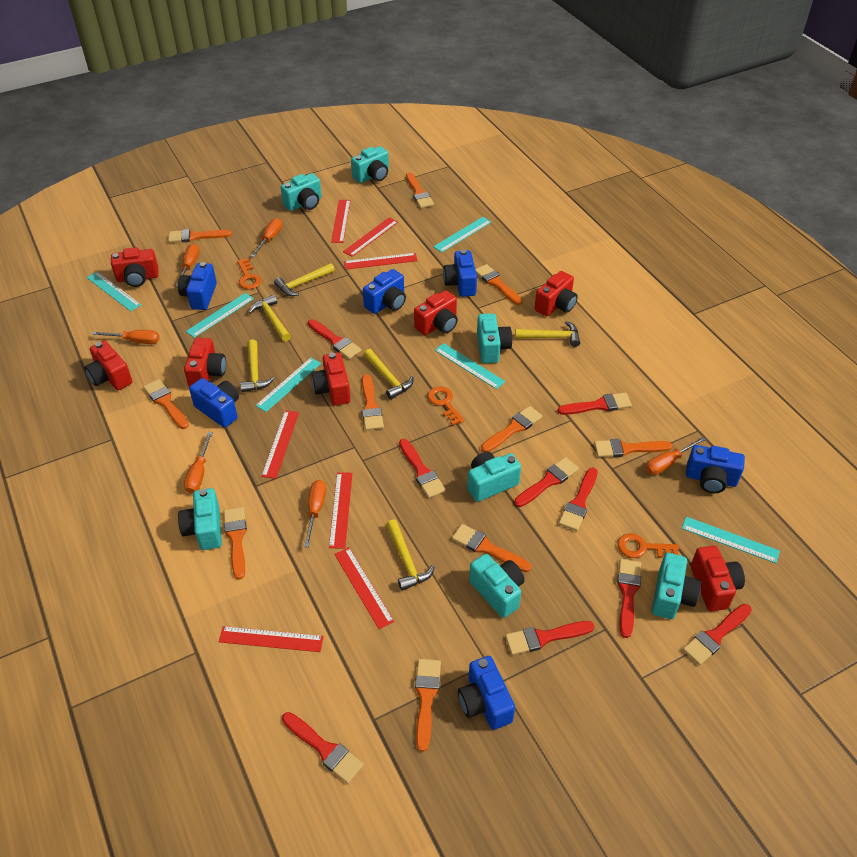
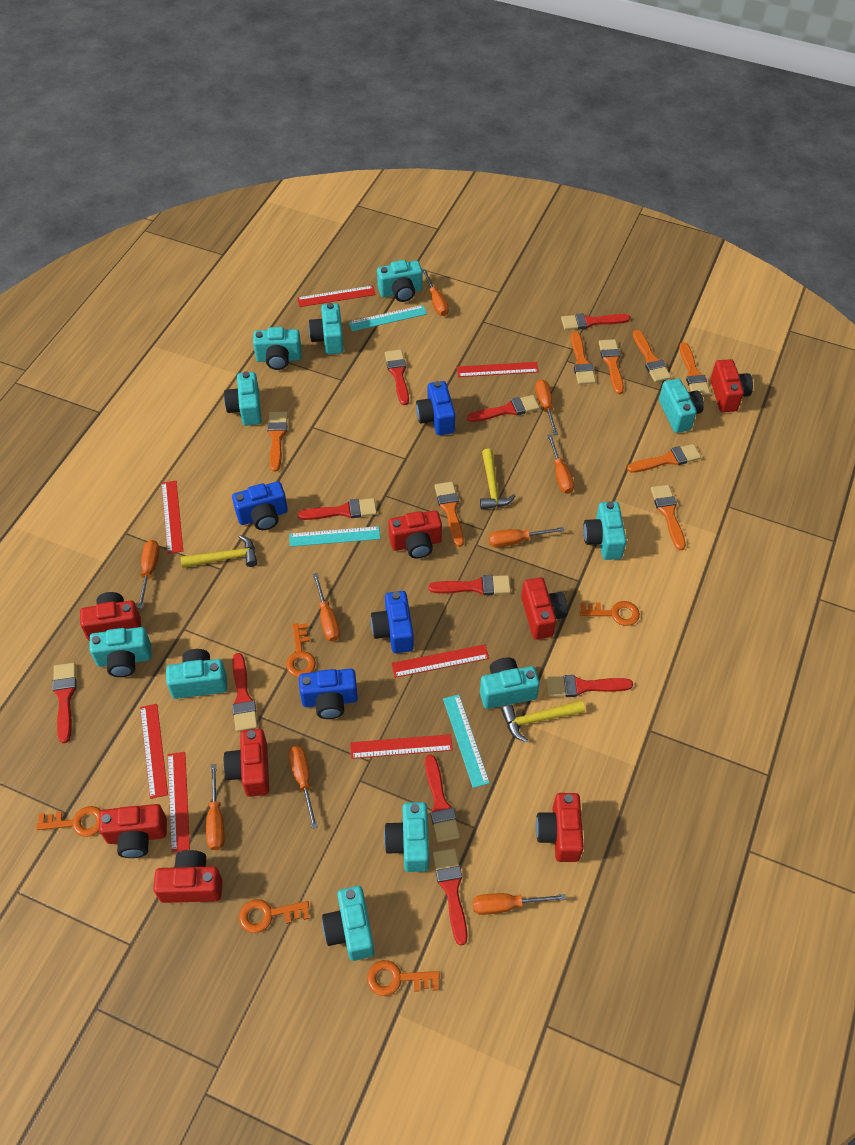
blue camera: 6 -> 4
orange brush: 10 -> 8
orange key: 3 -> 5
orange screwdriver: 6 -> 9
red brush: 9 -> 10
red camera: 7 -> 8
turquoise camera: 7 -> 11
turquoise ruler: 6 -> 3
yellow hammer: 6 -> 3

